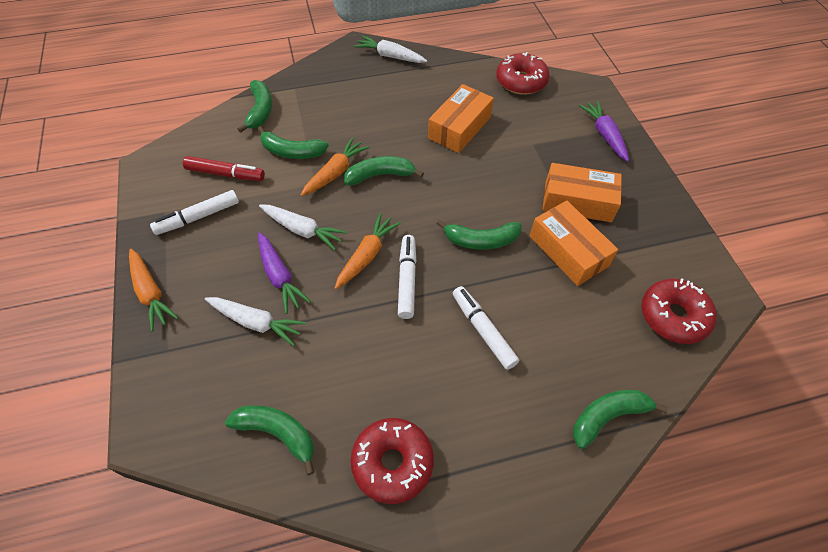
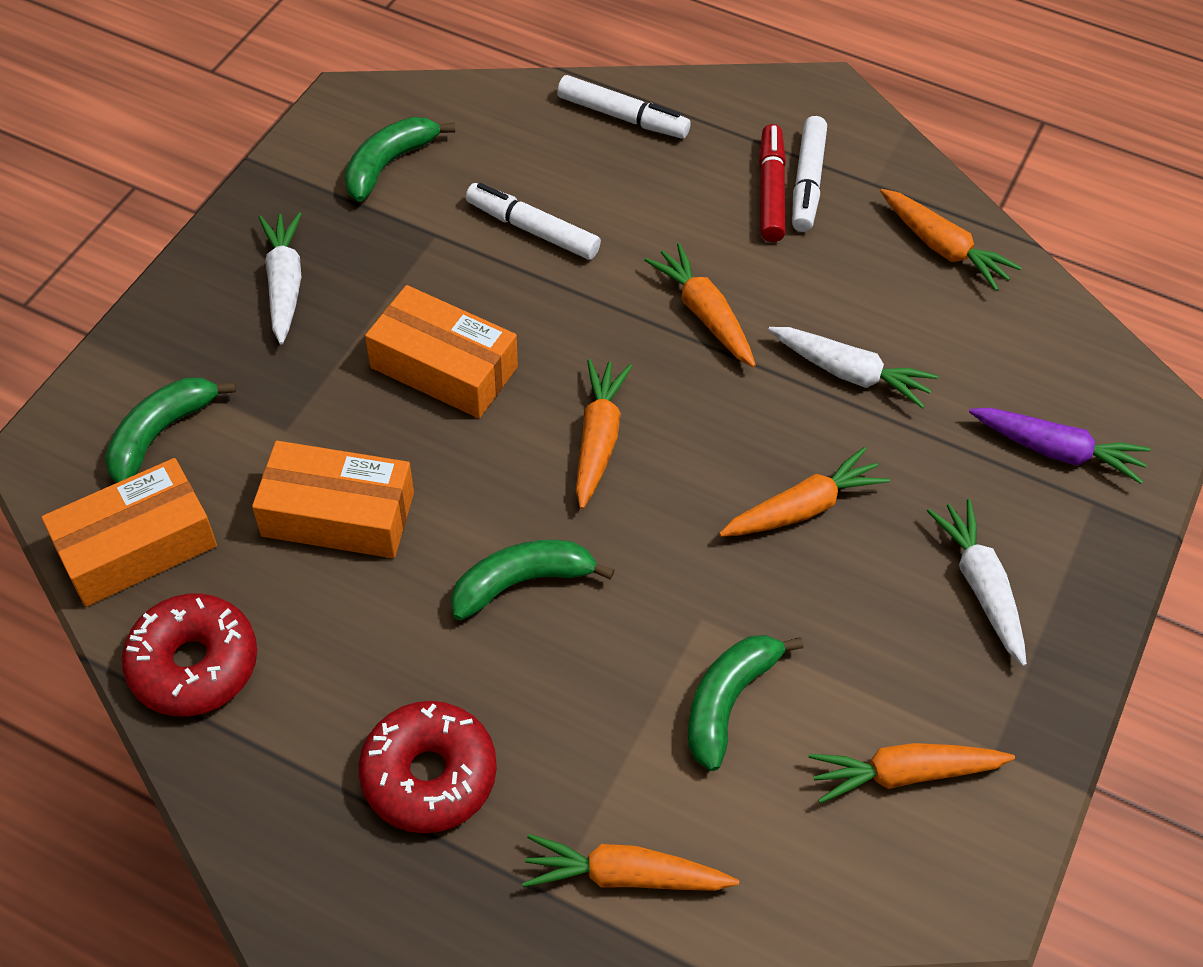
green banana: 6 -> 4
orange carrot: 3 -> 6
purple carrot: 2 -> 1
red donut: 3 -> 2

